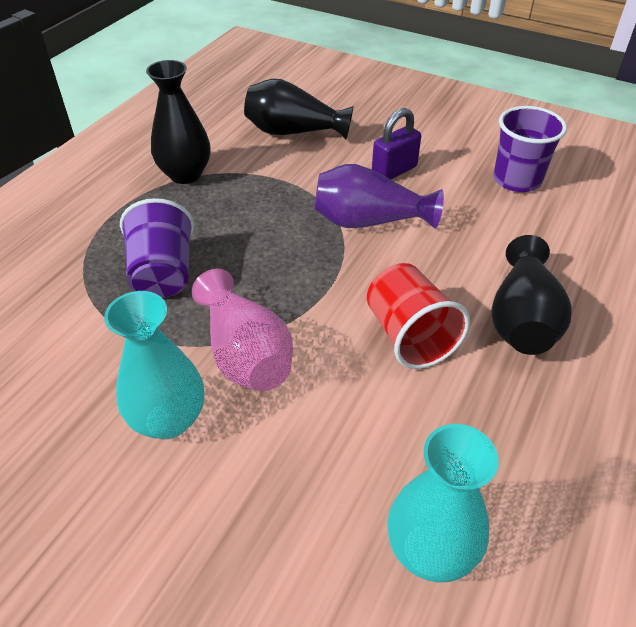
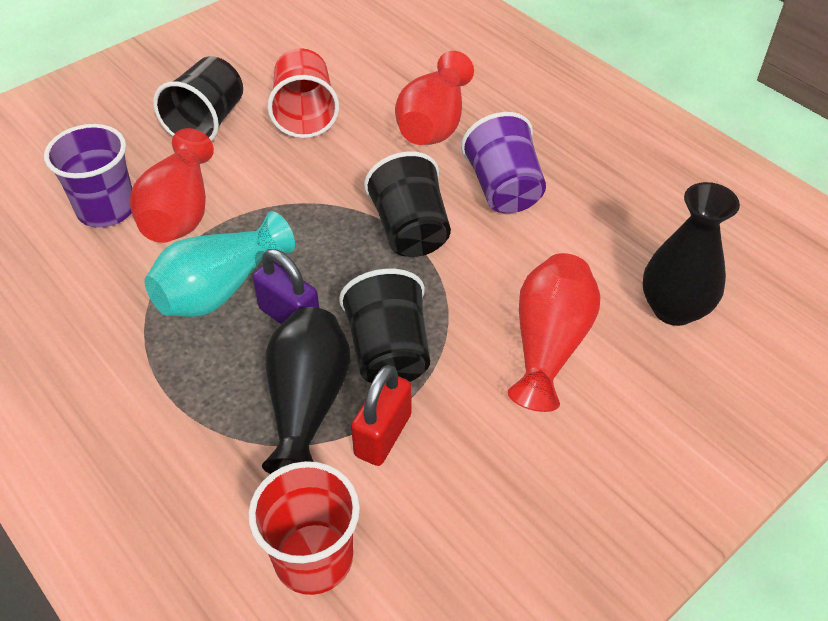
black cup: 0 -> 3
black vase: 3 -> 2
pink vase: 1 -> 0
purple vase: 1 -> 0
red cup: 1 -> 2
red padlock: 0 -> 1
red vase: 0 -> 3
turquoise vase: 2 -> 1

